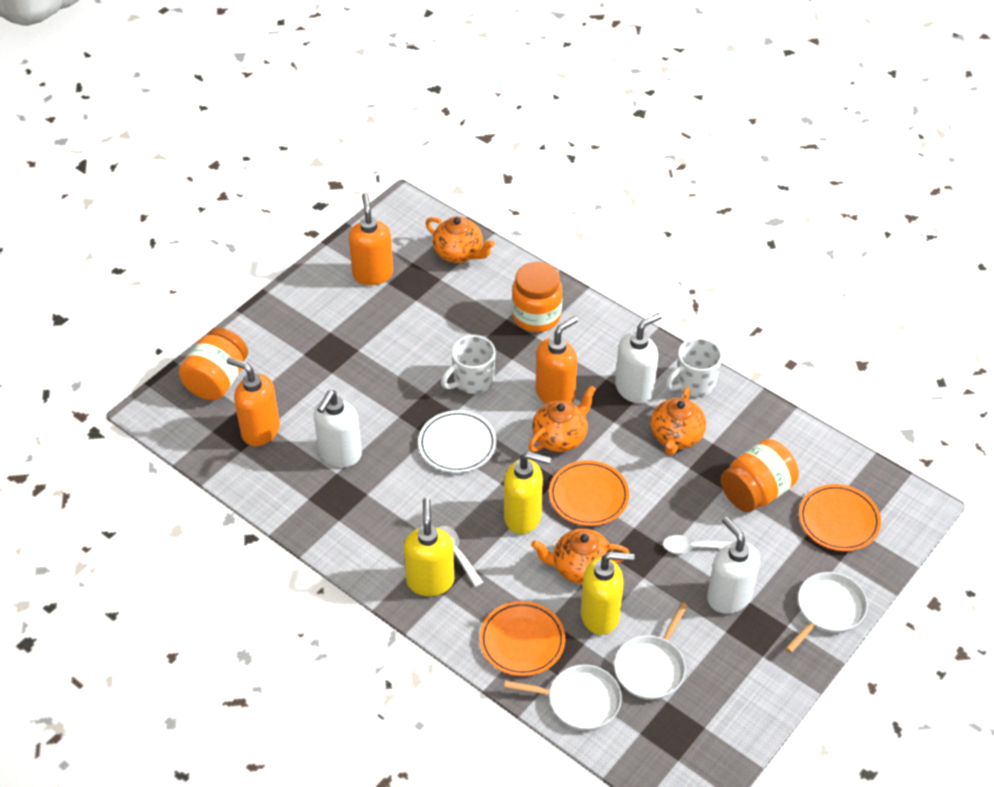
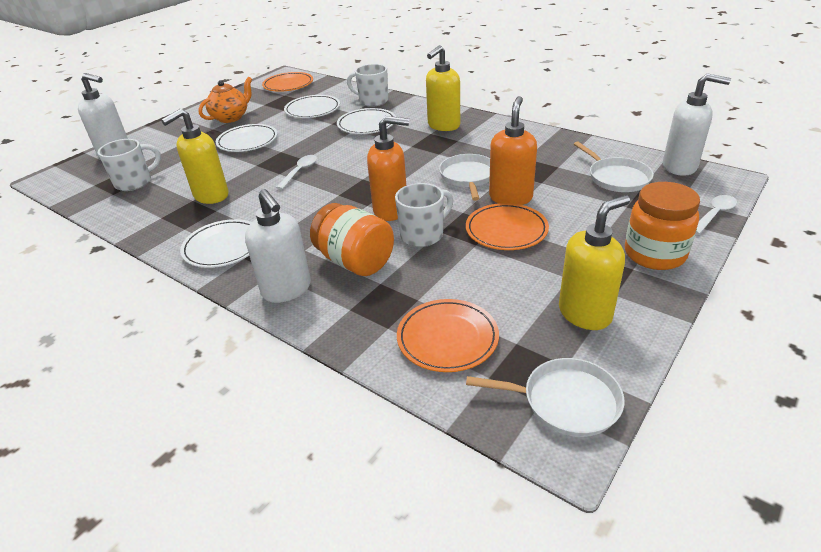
orange jar: 3 -> 2
orange soap dispenser: 3 -> 2
orange teapot: 4 -> 1
white mug: 2 -> 3
white plate: 1 -> 4

